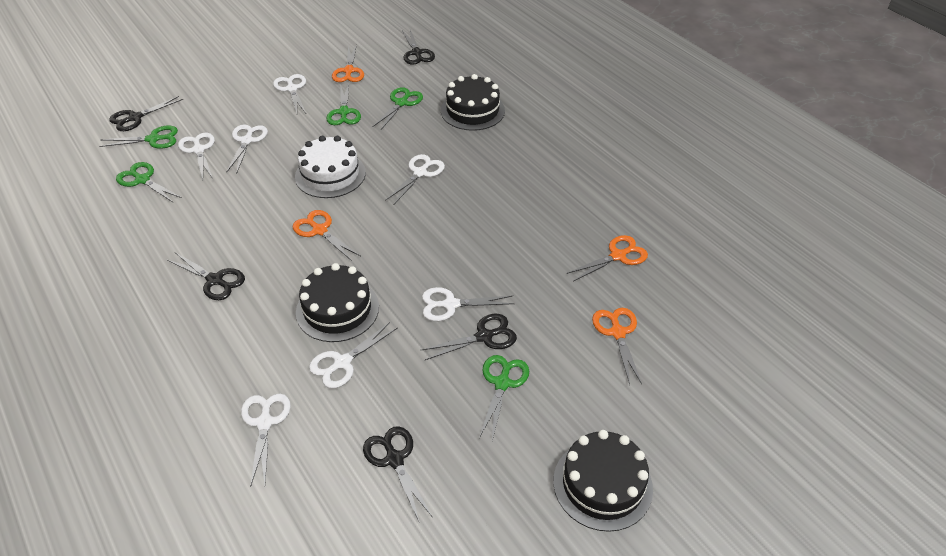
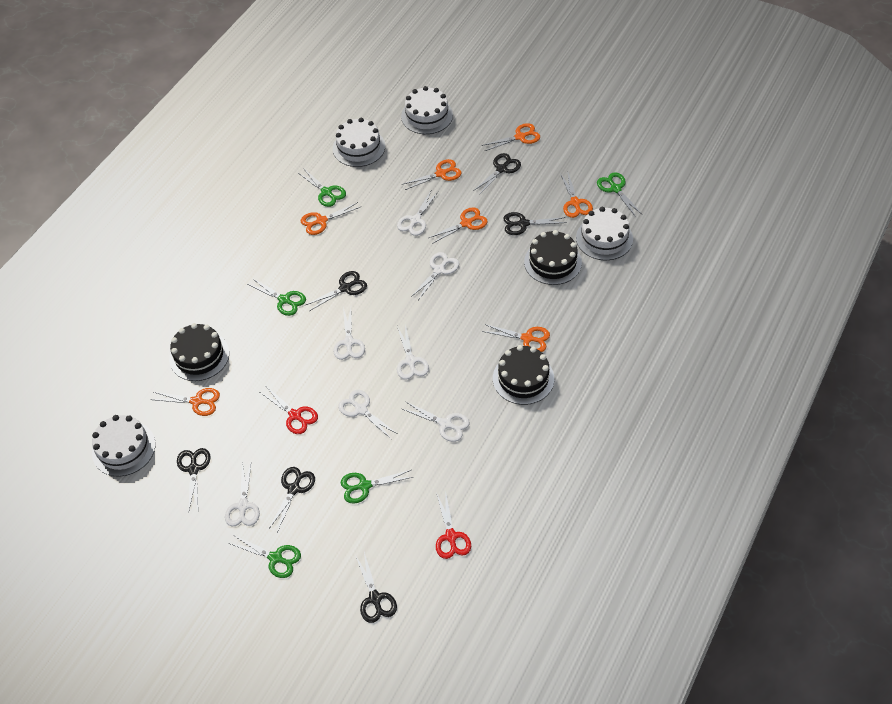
black scissors: 5 -> 6
orange scissors: 4 -> 7
red scissors: 0 -> 2
white cake: 1 -> 4

